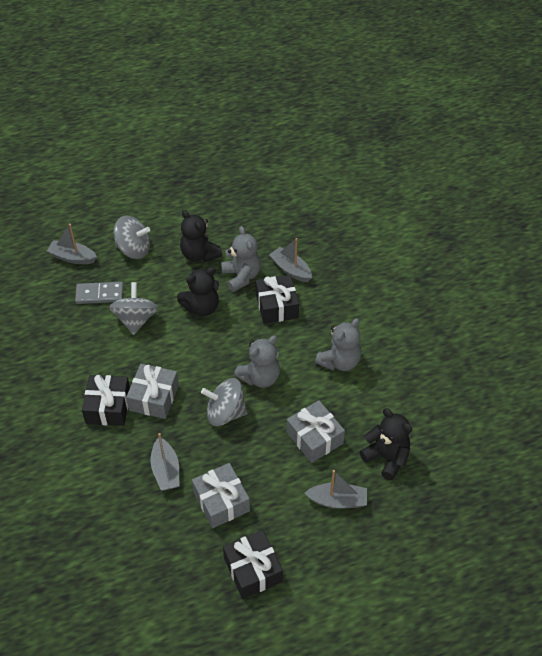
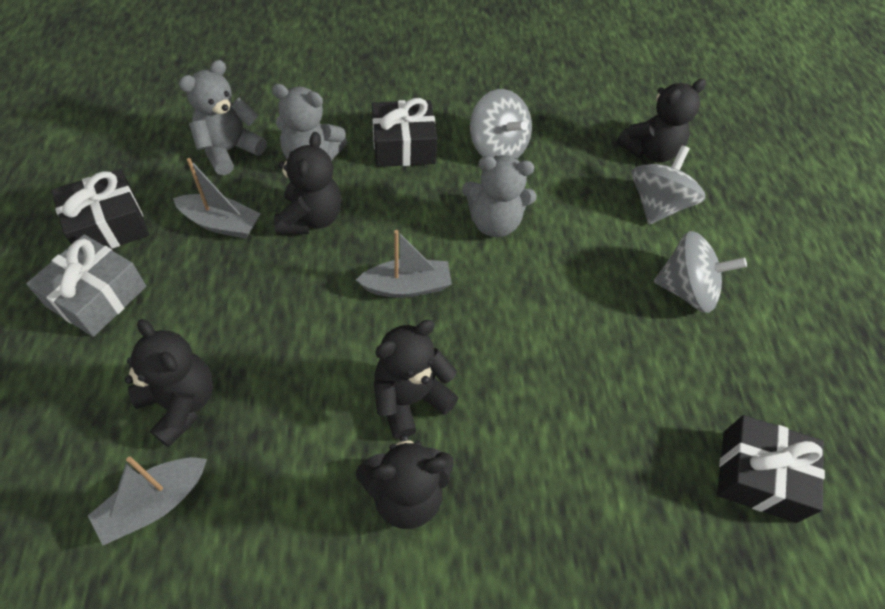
black teddy bear: 3 -> 5
grey boat: 4 -> 3
grey domino: 1 -> 0
grey gift: 3 -> 1

